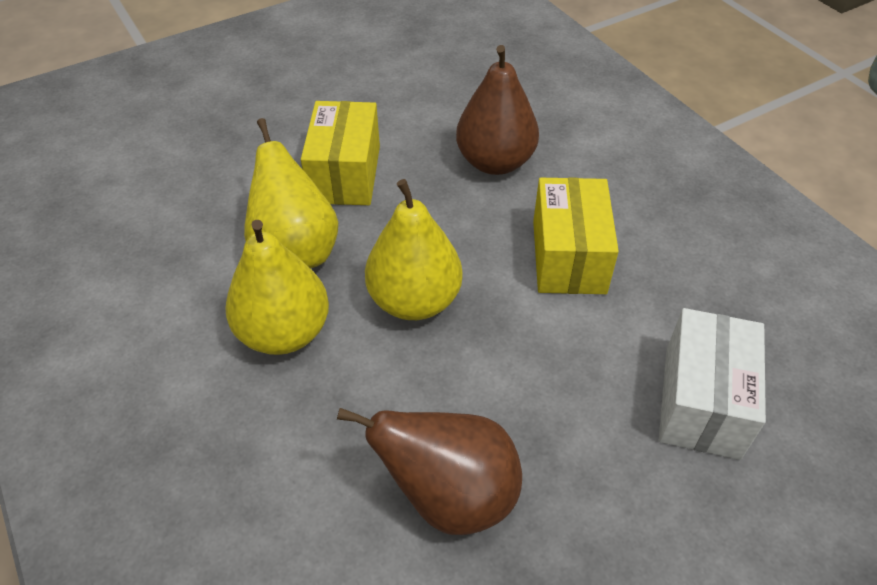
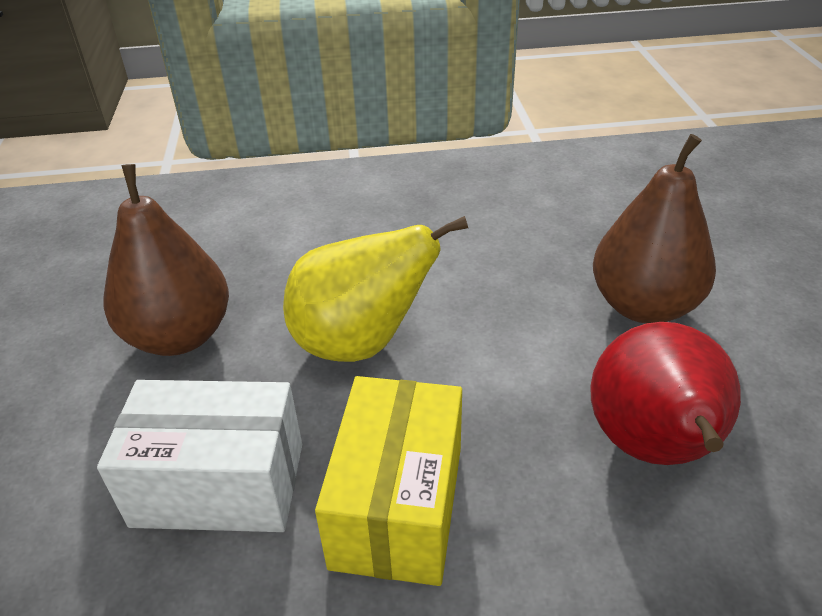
red pear: 0 -> 1
yellow box: 2 -> 1
yellow pear: 3 -> 1

